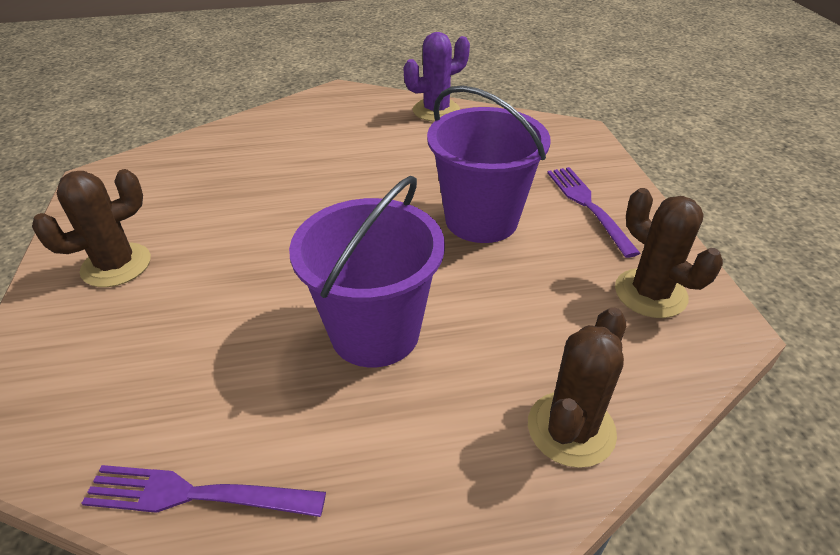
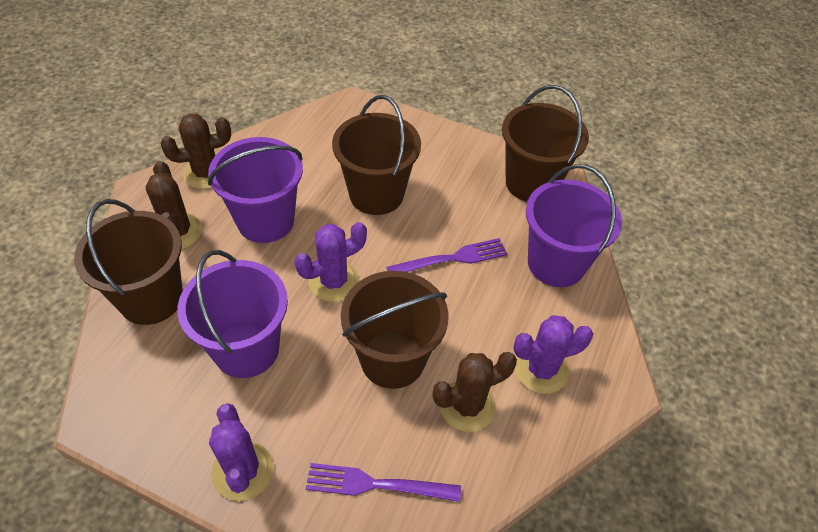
brown bucket: 0 -> 4
purple bucket: 2 -> 3
purple cactus: 1 -> 3

